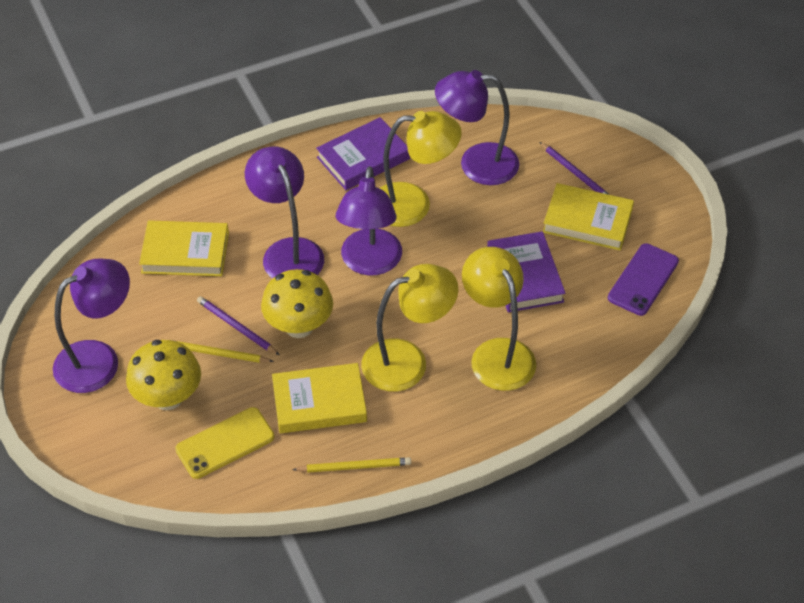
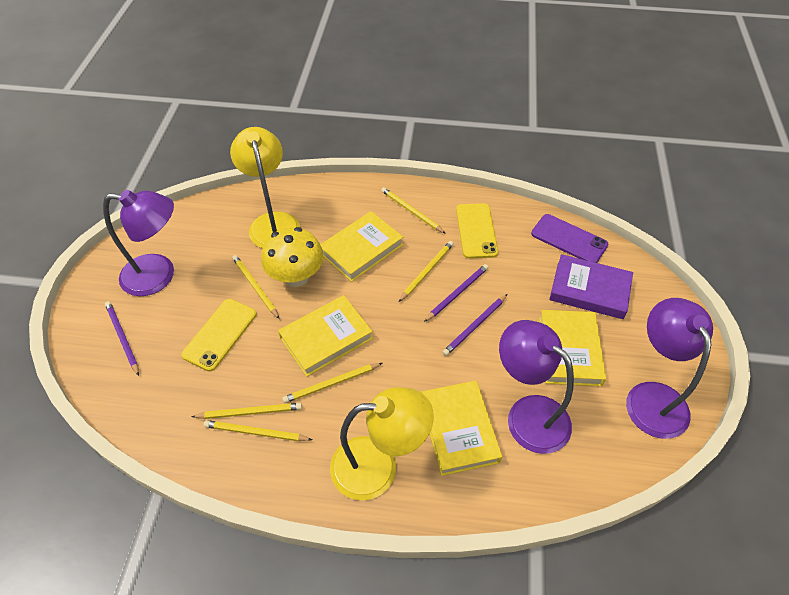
purple book: 2 -> 1
purple lamp: 4 -> 3
purple pencil: 2 -> 3
yellow book: 3 -> 4
yellow lamp: 3 -> 2
yellow mushroom: 2 -> 1
yellow pencil: 2 -> 6
yellow phone: 1 -> 2

